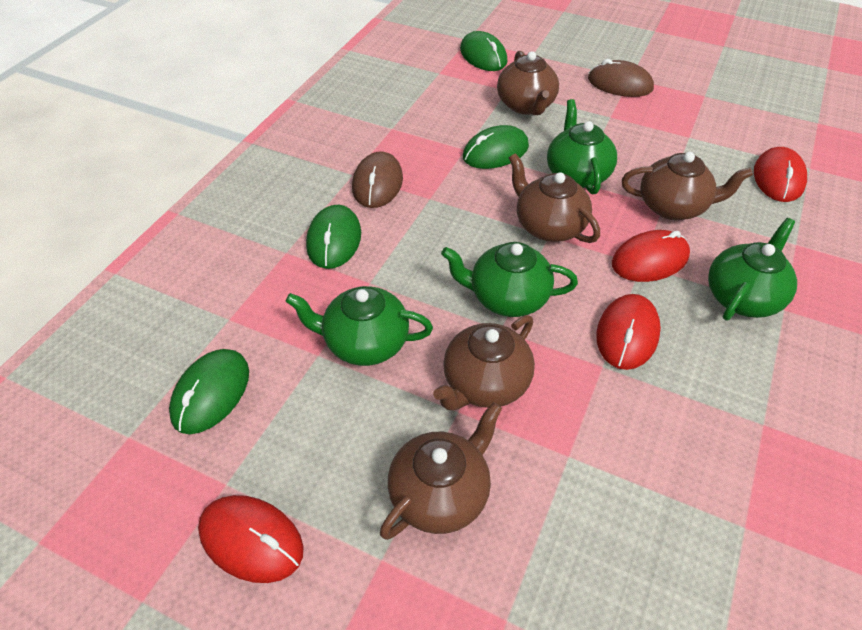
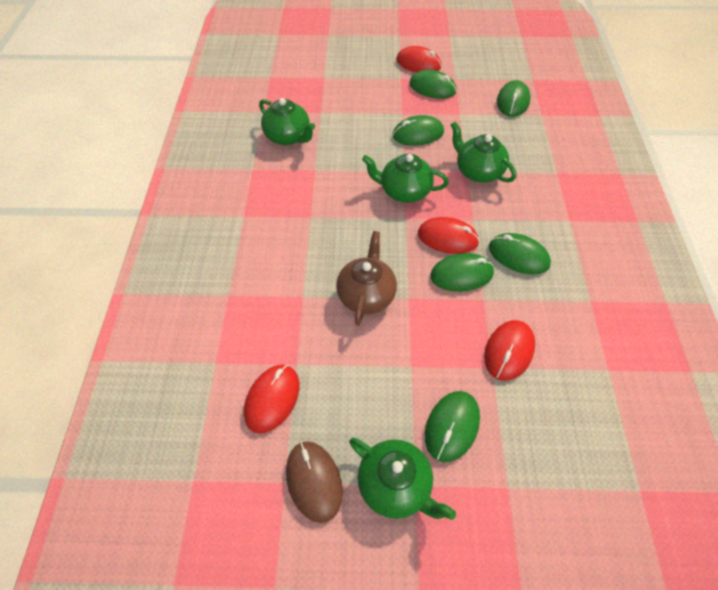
brown mouse: 2 -> 1
brown teapot: 5 -> 1
green mouse: 4 -> 6

